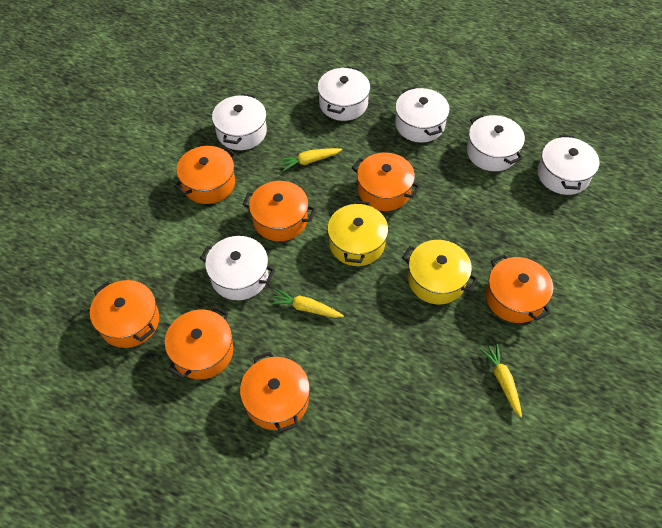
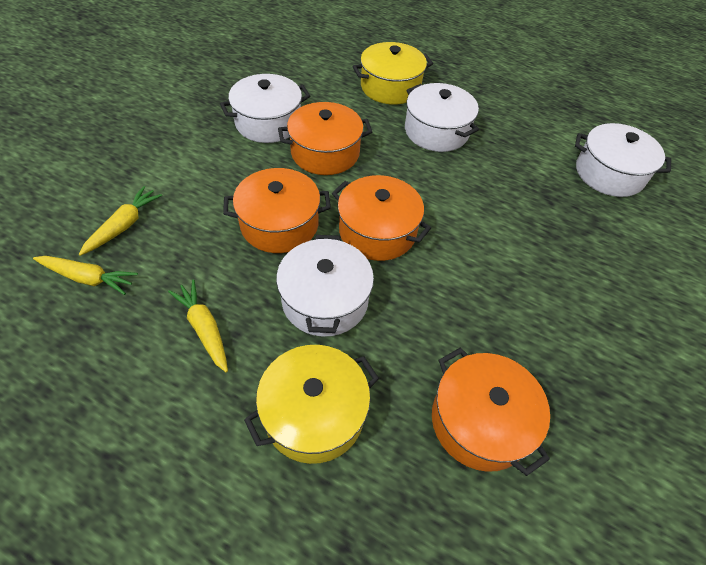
orange pot: 7 -> 4
white pot: 6 -> 4

